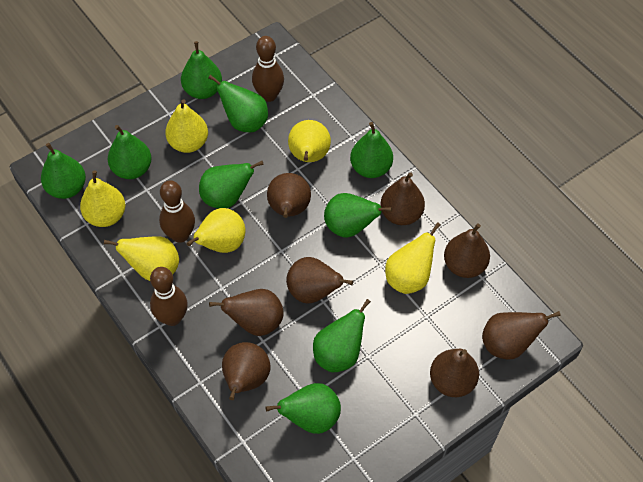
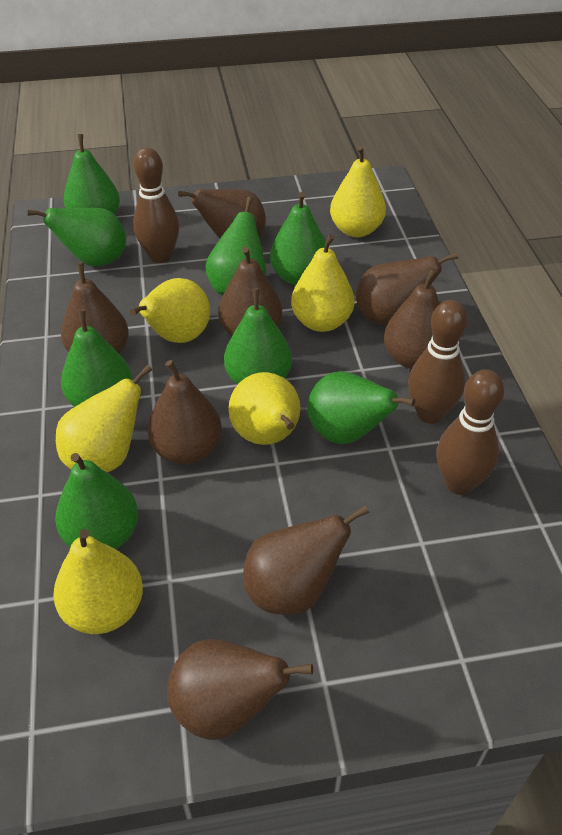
green pear: 9 -> 8

